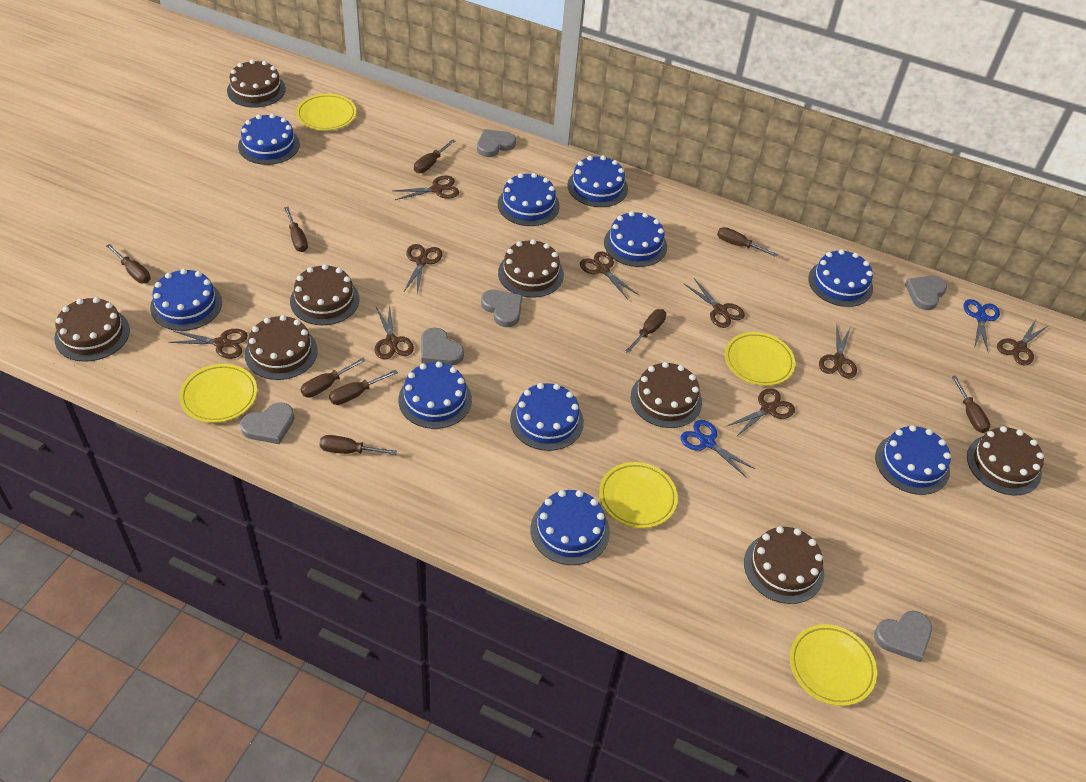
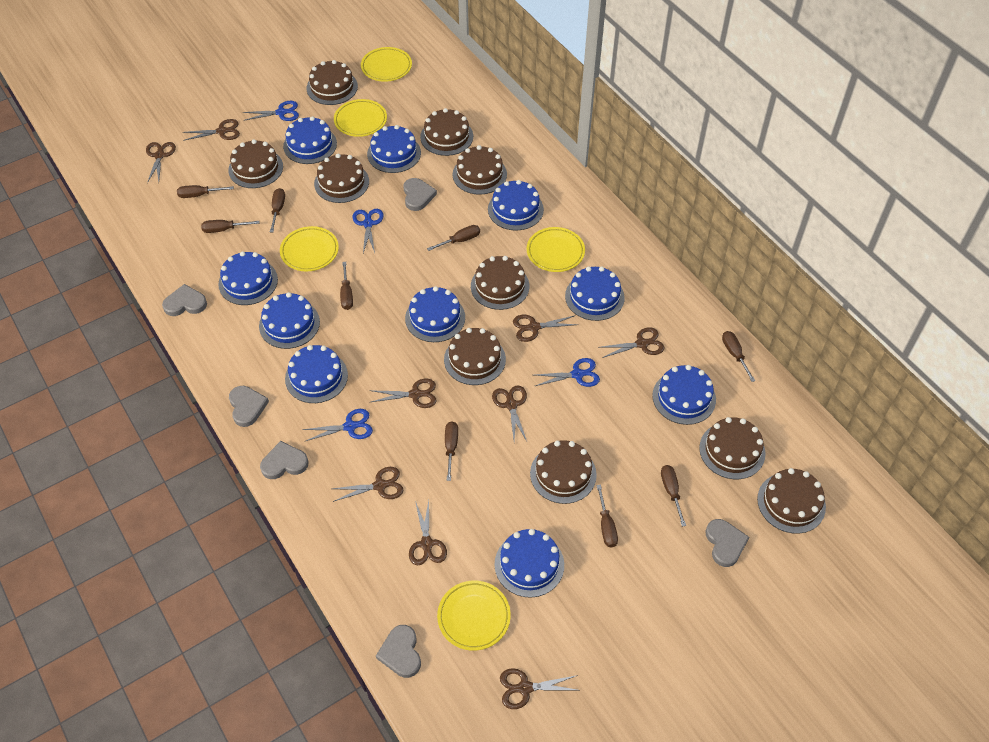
blue scissors: 2 -> 4
brown cake: 8 -> 10

